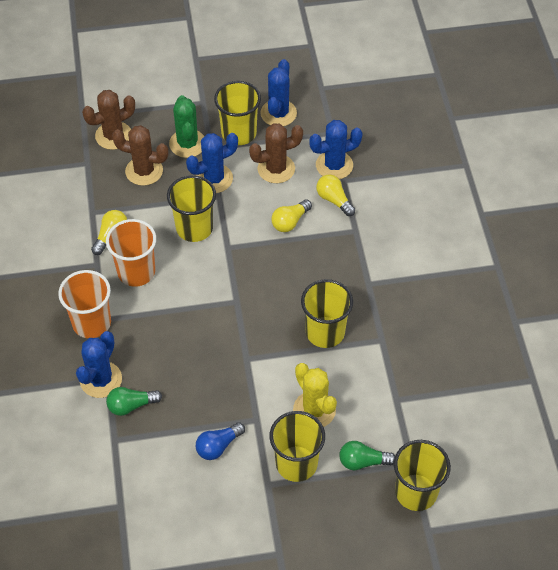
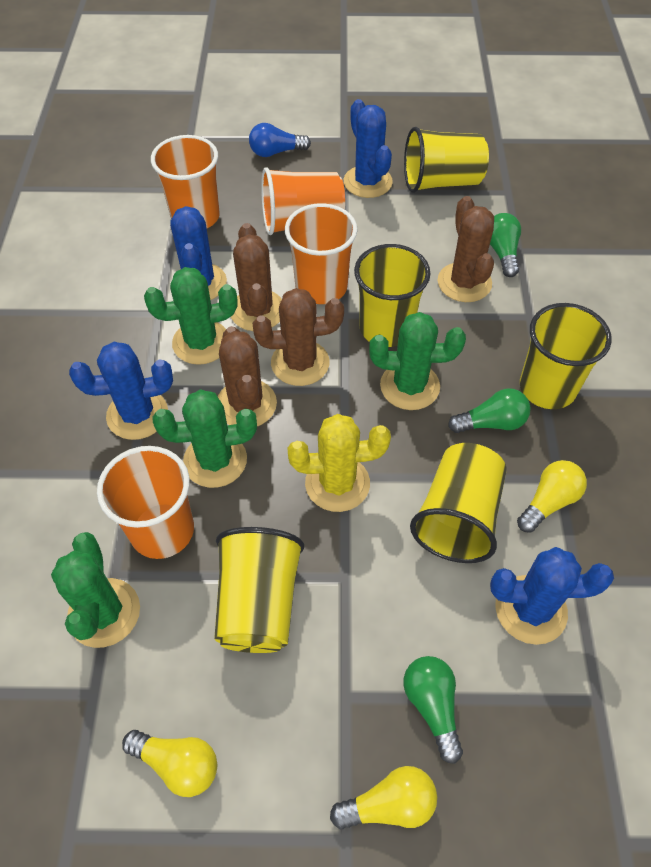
brown cactus: 3 -> 4
green cactus: 1 -> 4
green light bulb: 2 -> 3
orange cup: 2 -> 4

